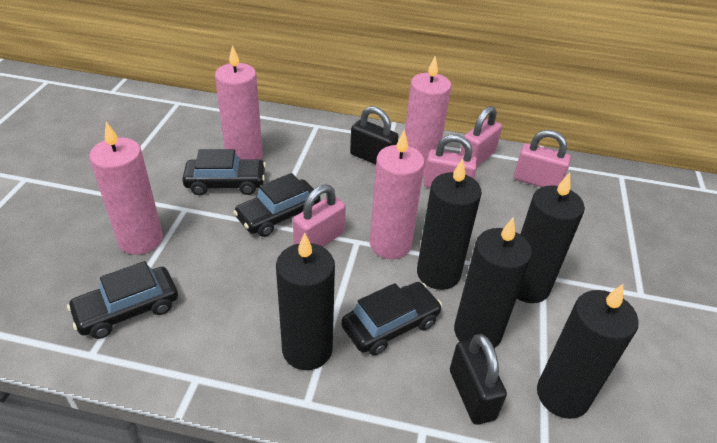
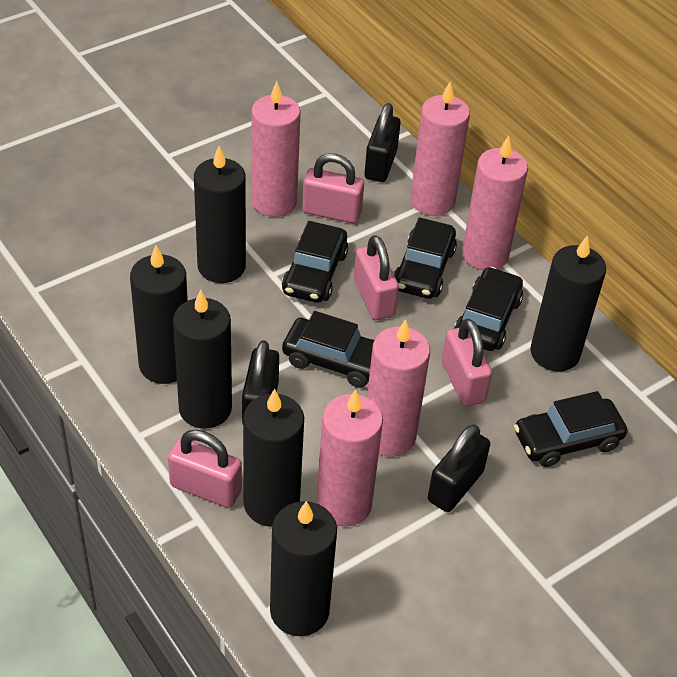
black candle: 5 -> 6
black car: 4 -> 5
black padlock: 2 -> 3
pink candle: 4 -> 5

